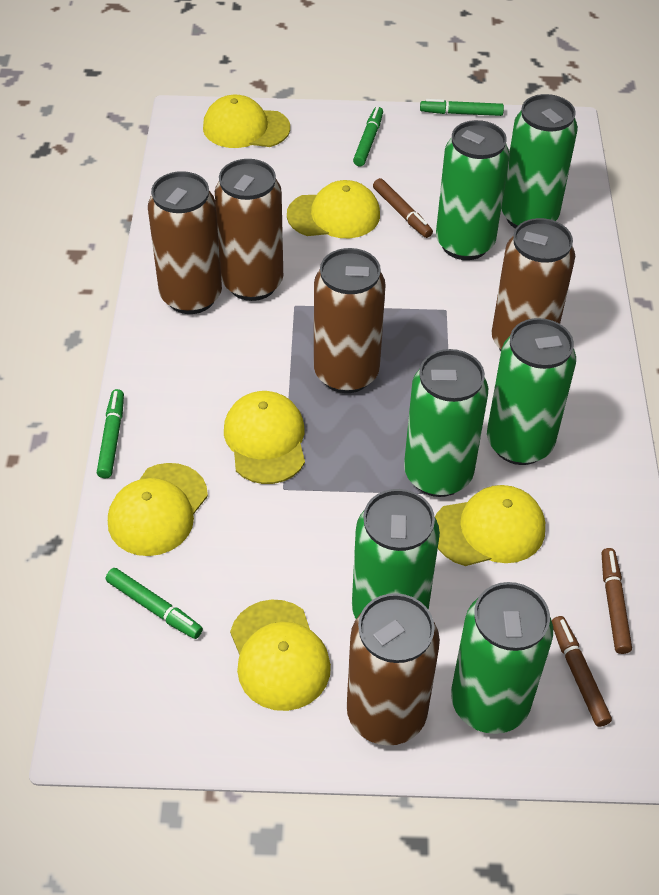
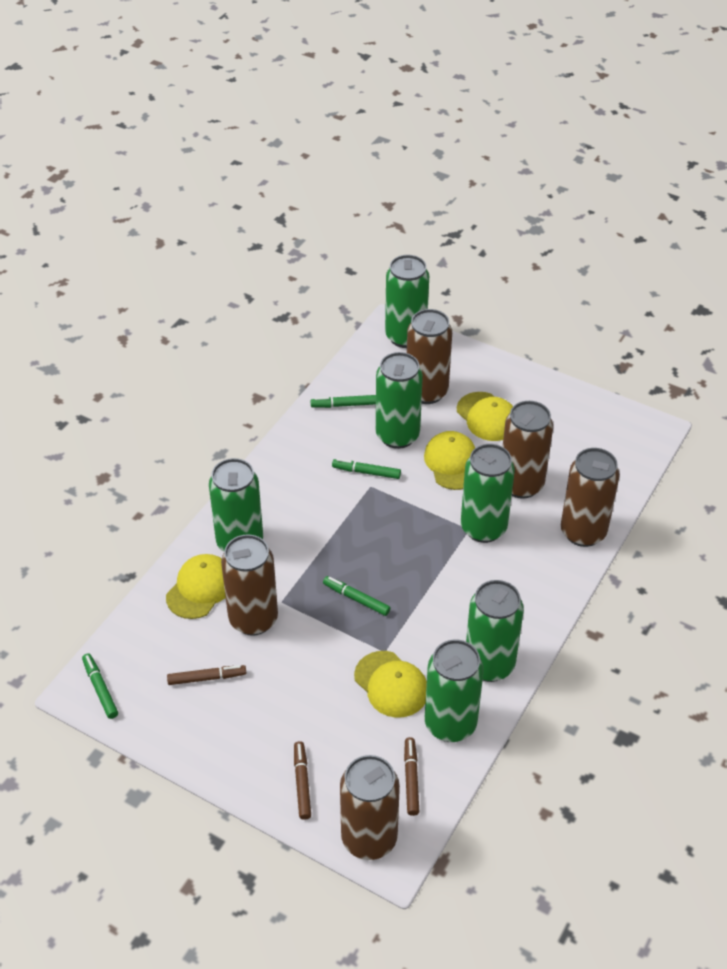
yellow cap: 6 -> 4

